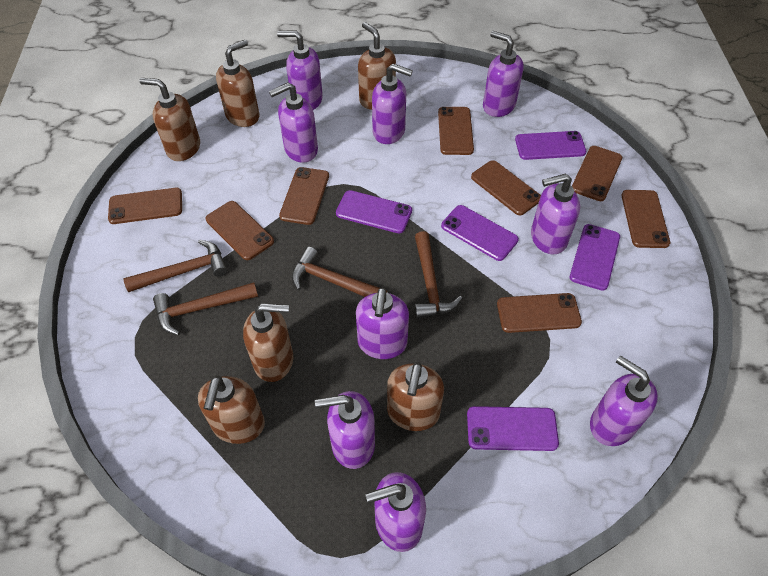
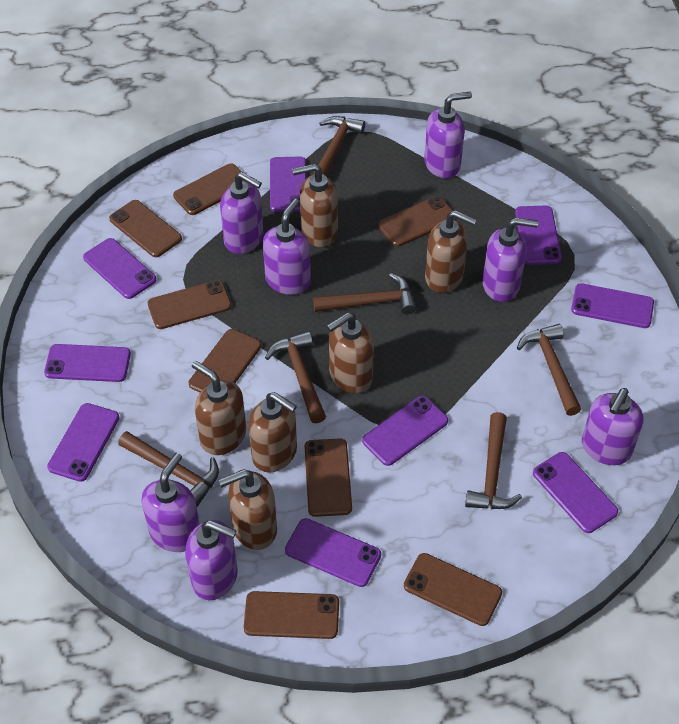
brown hammer: 4 -> 6
purple phone: 5 -> 9
purple soap dispenser: 9 -> 7

